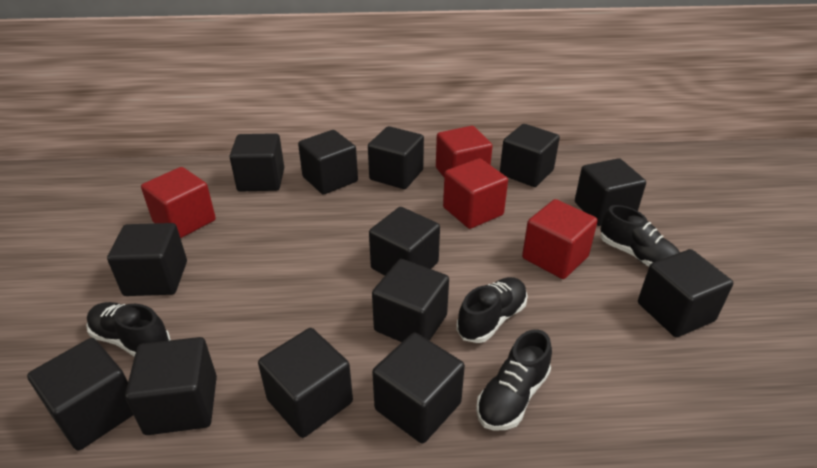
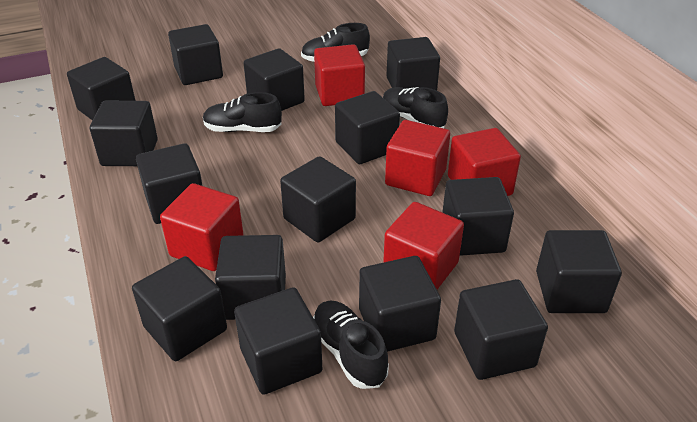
black cube: 13 -> 15
red cube: 4 -> 5

